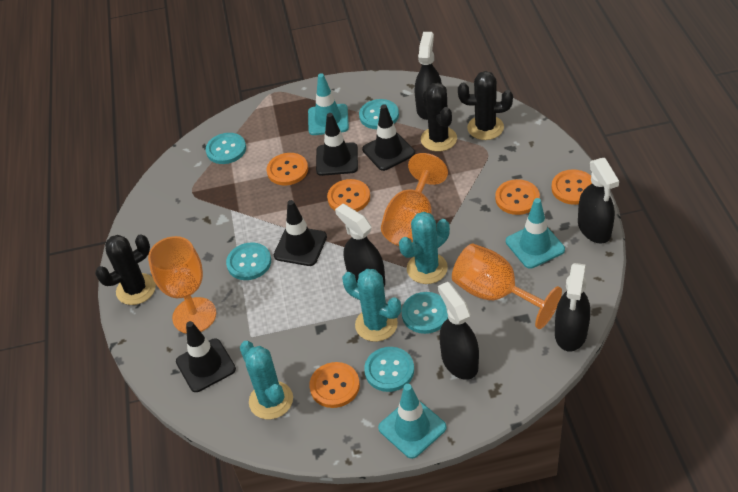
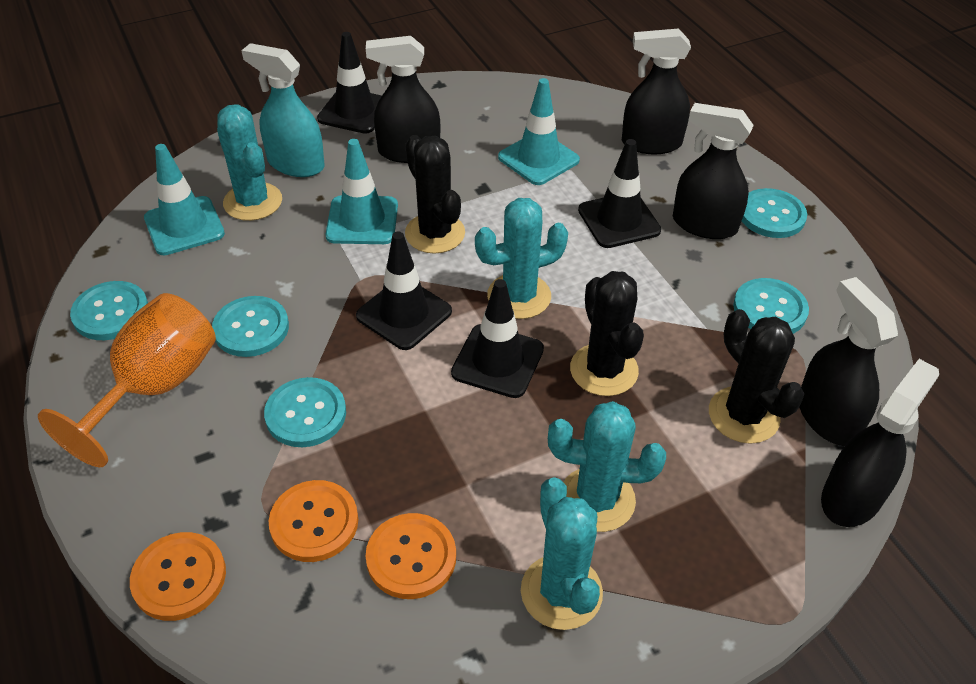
orange button: 5 -> 3
orange goblet: 3 -> 1
turquoise cactus: 3 -> 4
turquoise spray bottle: 0 -> 1

